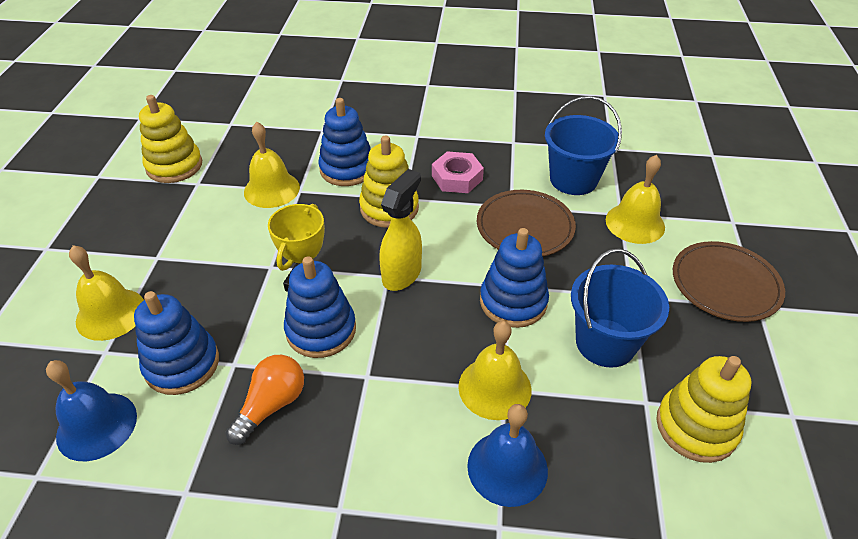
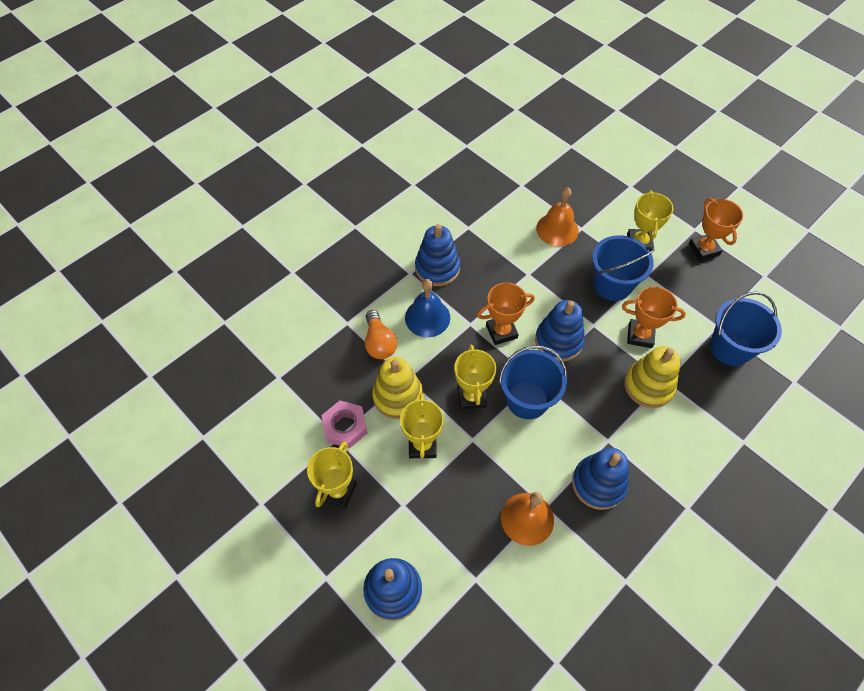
blue bell: 2 -> 1
blue bucket: 2 -> 3
brown plate: 2 -> 0
orange bell: 0 -> 2
orange trophy: 0 -> 3
yellow bell: 4 -> 0
yellow spray bottle: 1 -> 0
yellow stacking toy: 3 -> 2
yellow trophy: 1 -> 4

